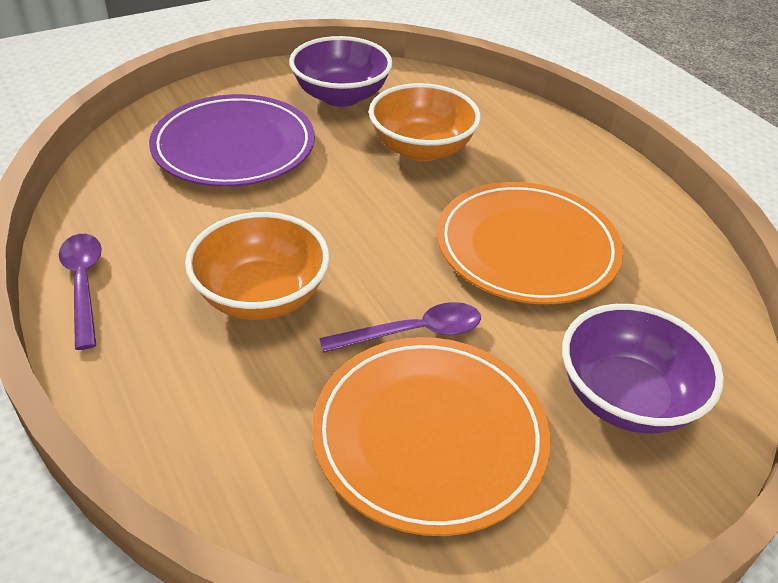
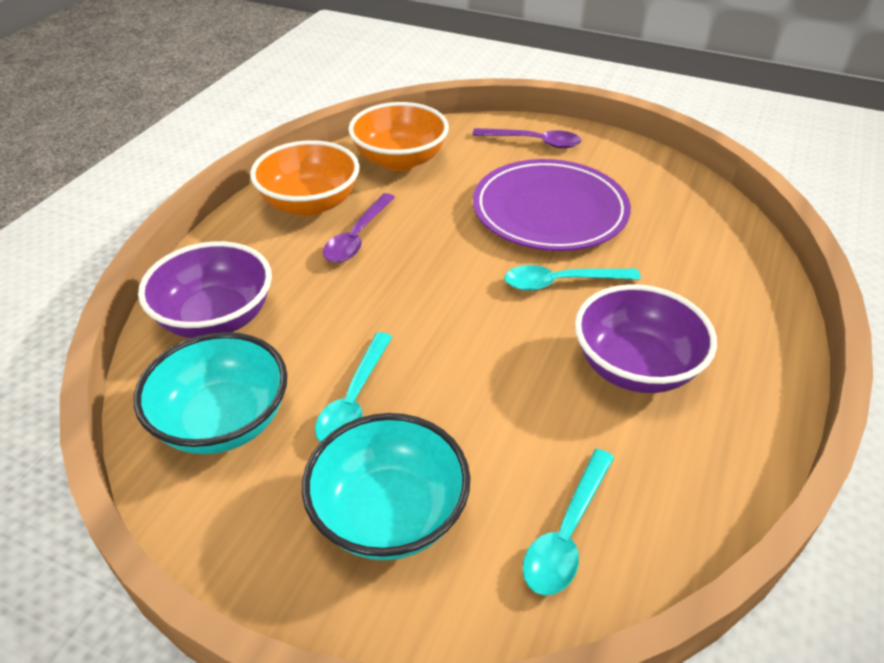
orange plate: 2 -> 0
turquoise bowl: 0 -> 2
turquoise spoon: 0 -> 3

